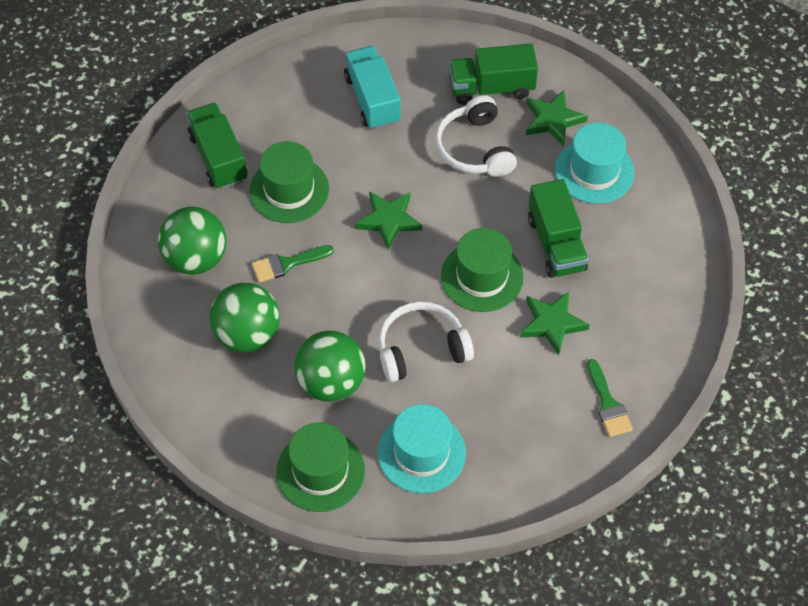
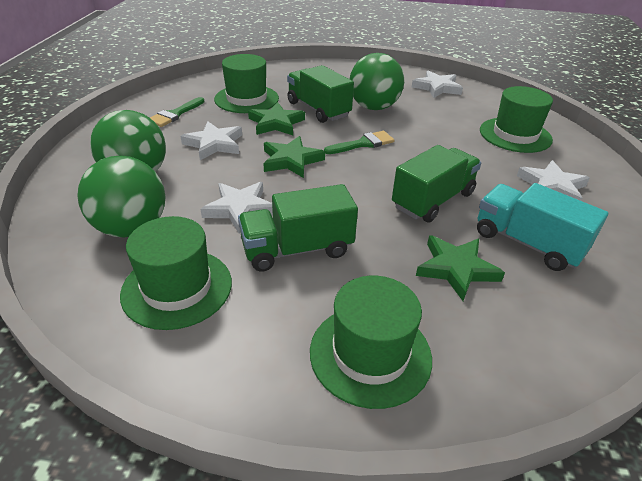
green hat: 3 -> 4
turquoise hat: 2 -> 0
white headphones: 2 -> 0
white star: 0 -> 4

